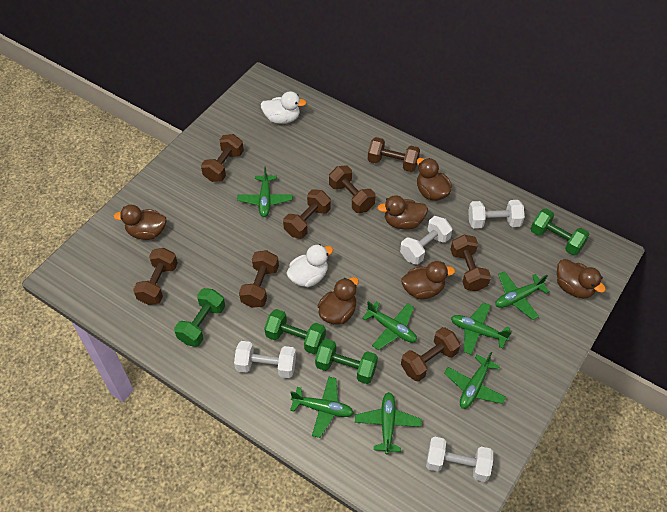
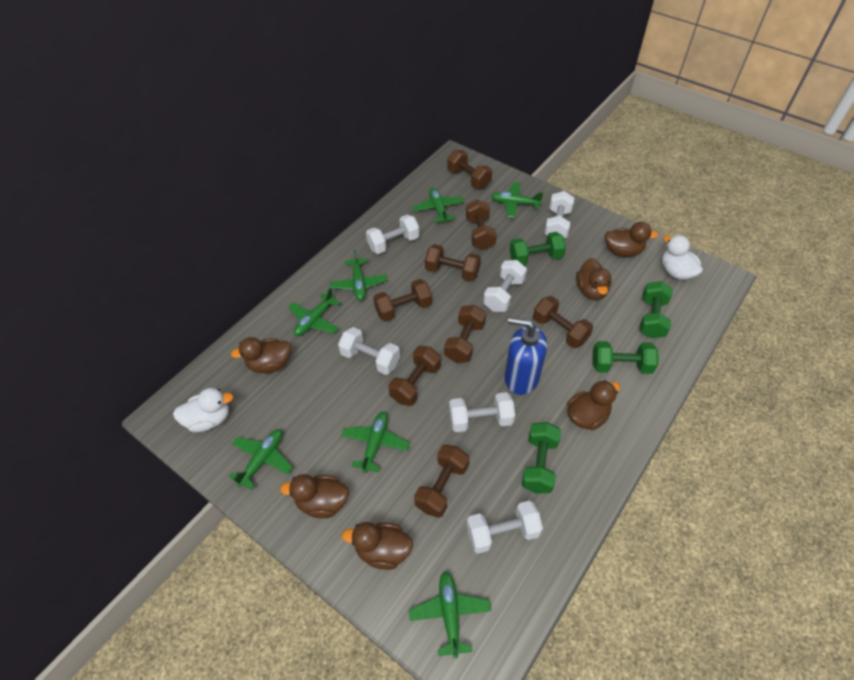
blue soap dispenser: 0 -> 1
white dumbbell: 4 -> 6

